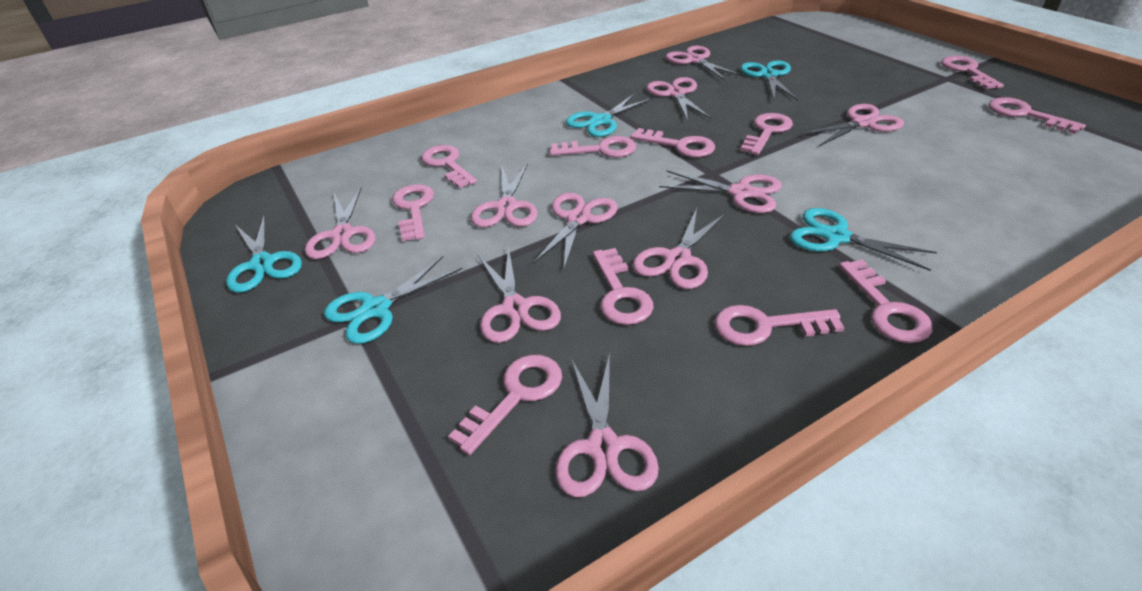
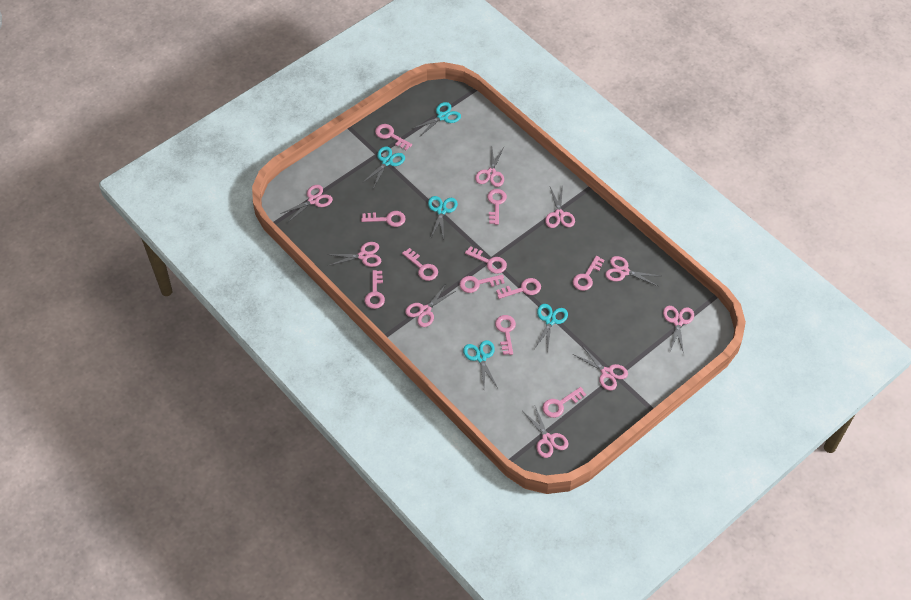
pink scissors: 10 -> 9

